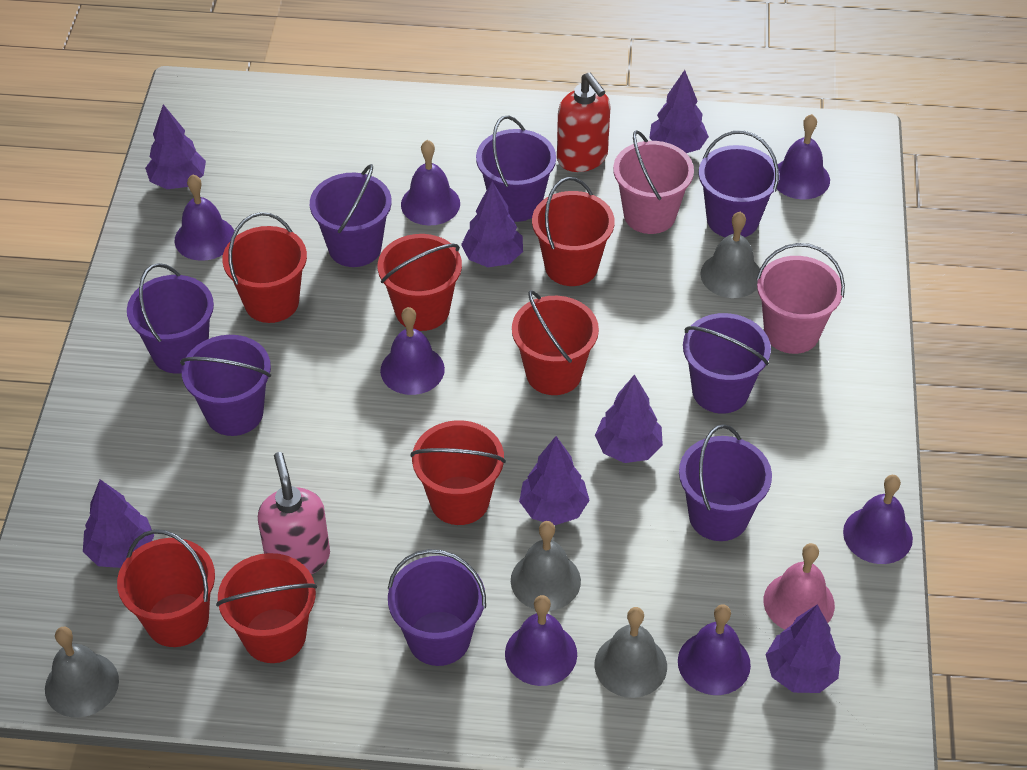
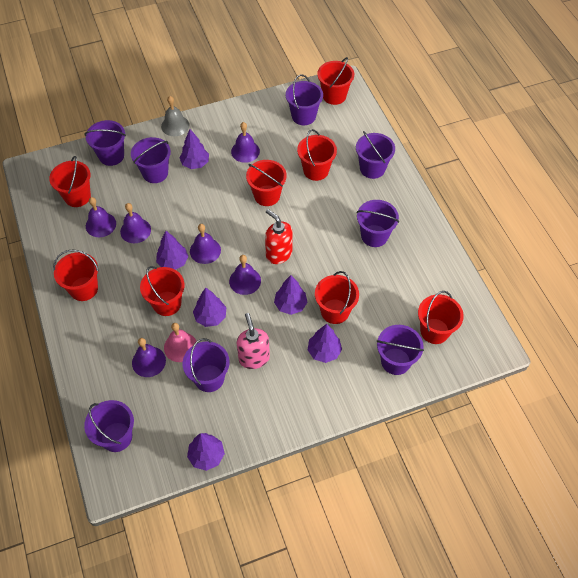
grey bell: 4 -> 1
pink bucket: 2 -> 0
purple bell: 7 -> 6
purple tree: 7 -> 6
red bucket: 7 -> 8

